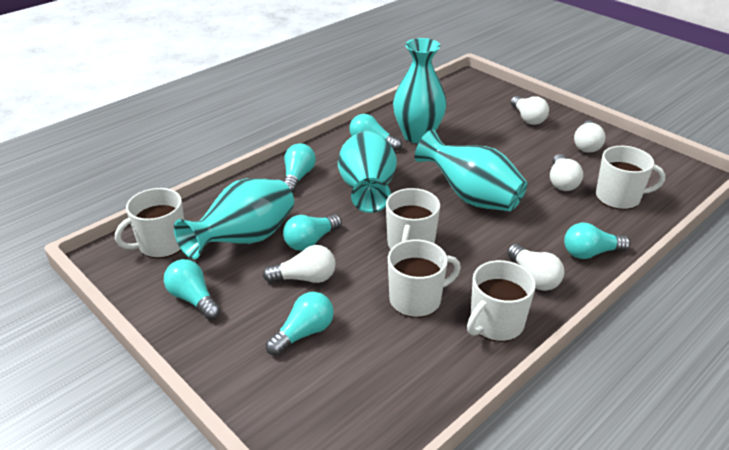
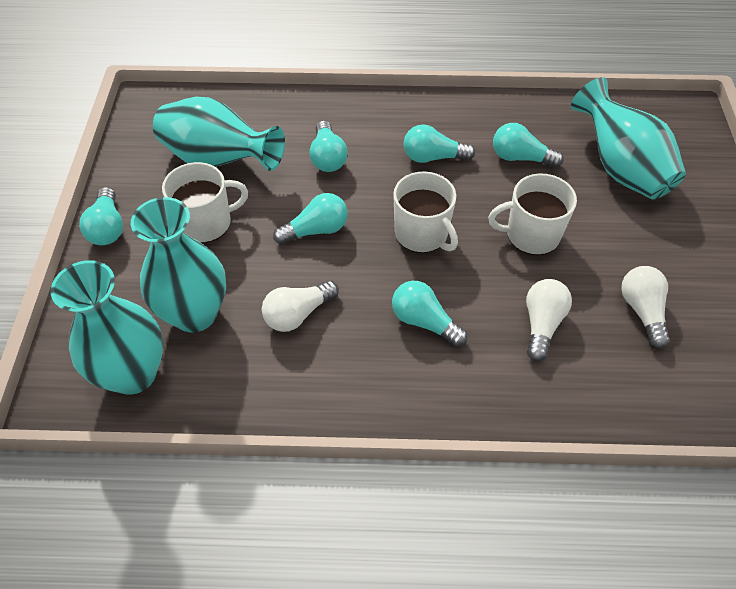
white light bulb: 5 -> 3
white mug: 5 -> 3

